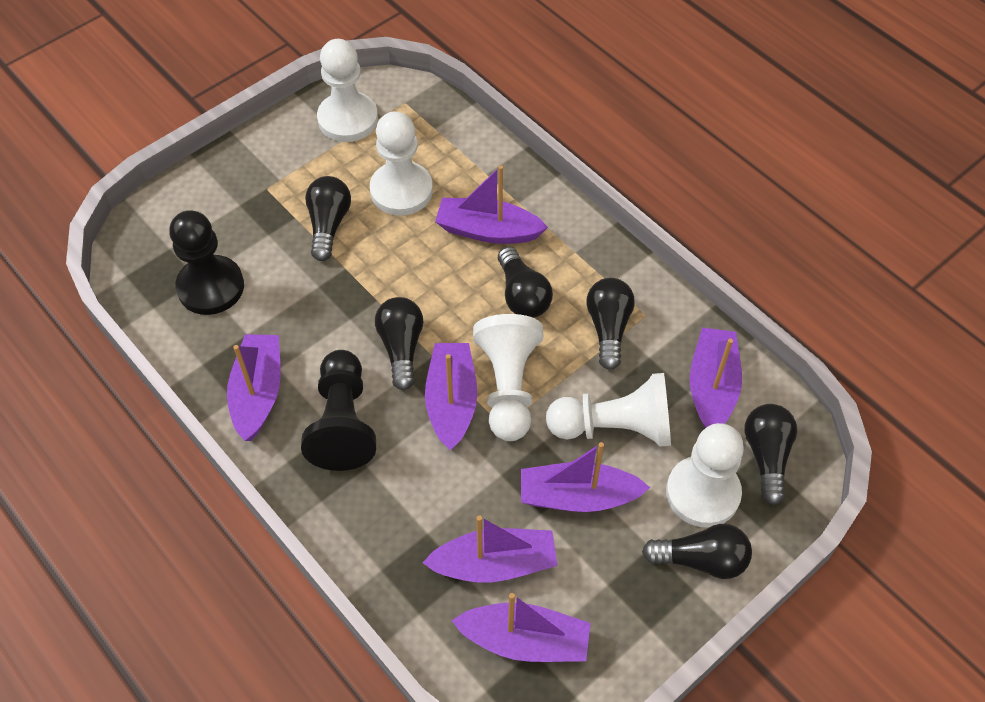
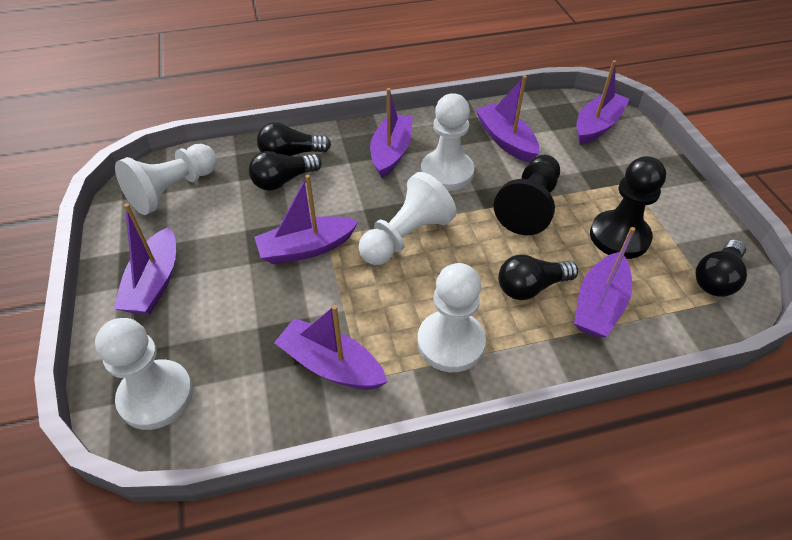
black light bulb: 6 -> 4

